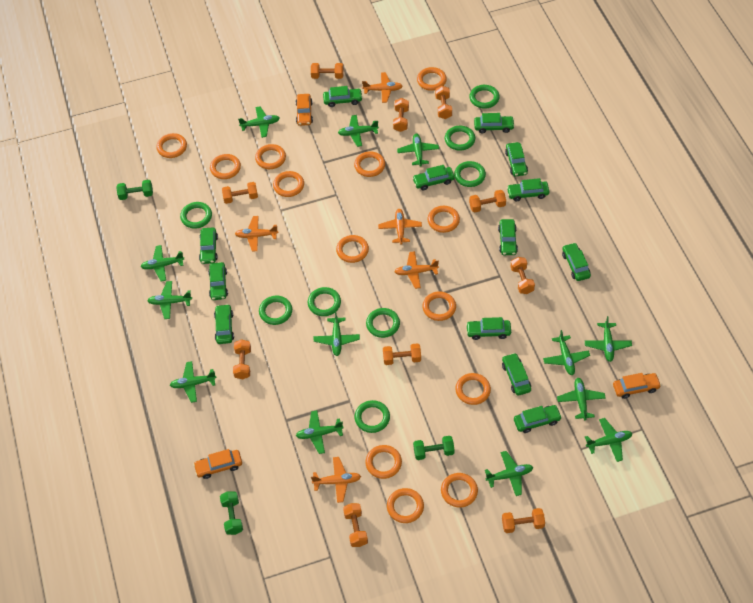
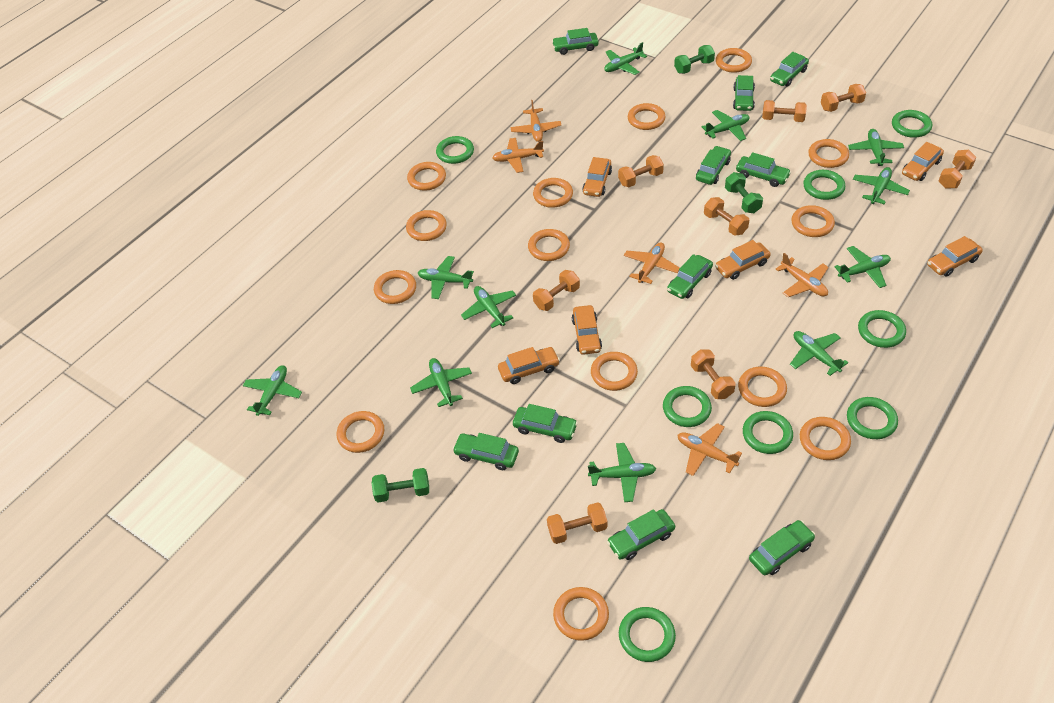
green car: 13 -> 10
green plane: 13 -> 11
orange car: 3 -> 6
orange dumbbell: 10 -> 8
orange ring: 13 -> 14

